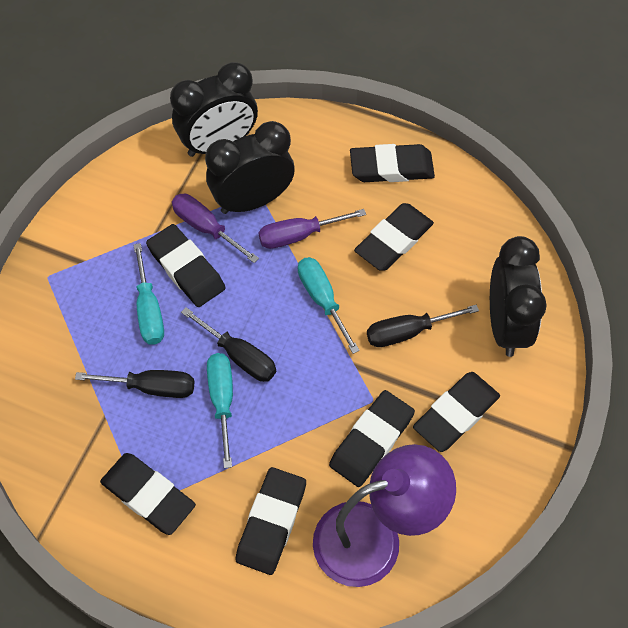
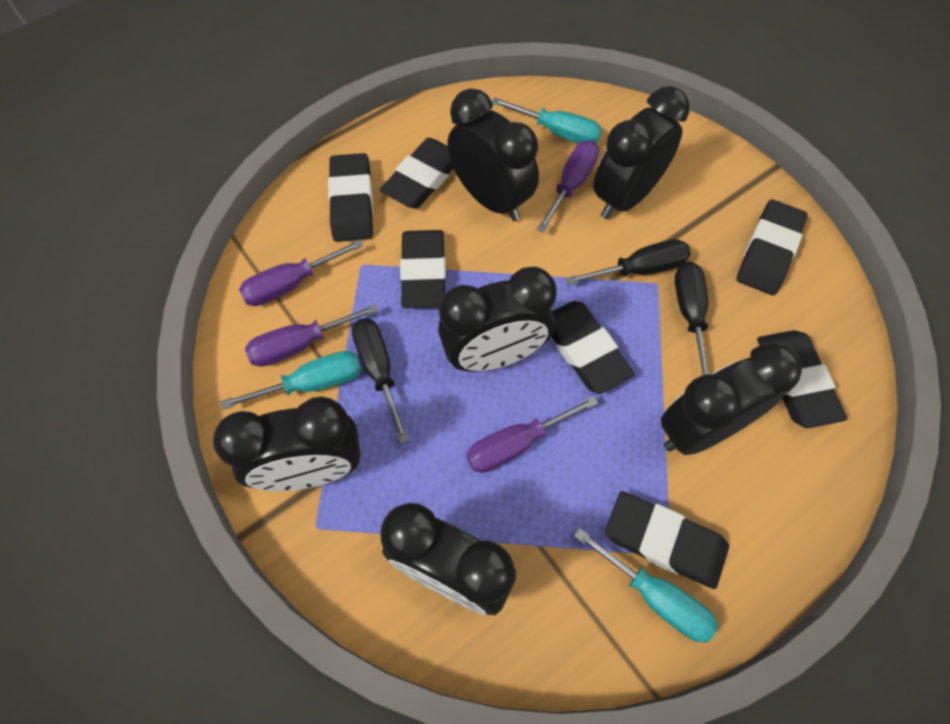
black clock: 3 -> 6
purple lamp: 1 -> 0
purple screwdriver: 2 -> 4

